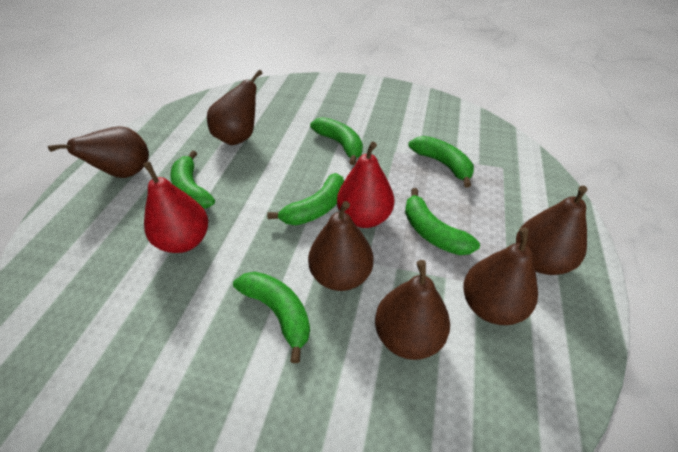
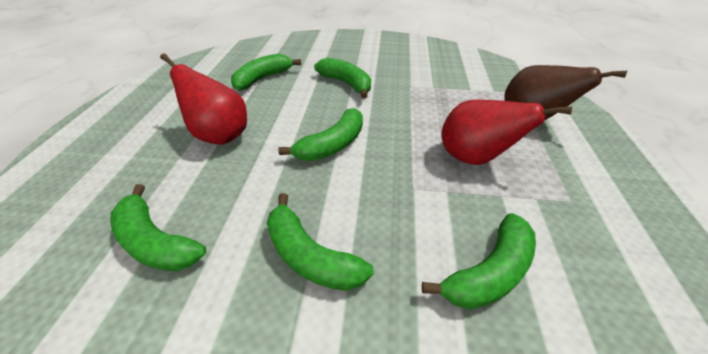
brown pear: 6 -> 1

